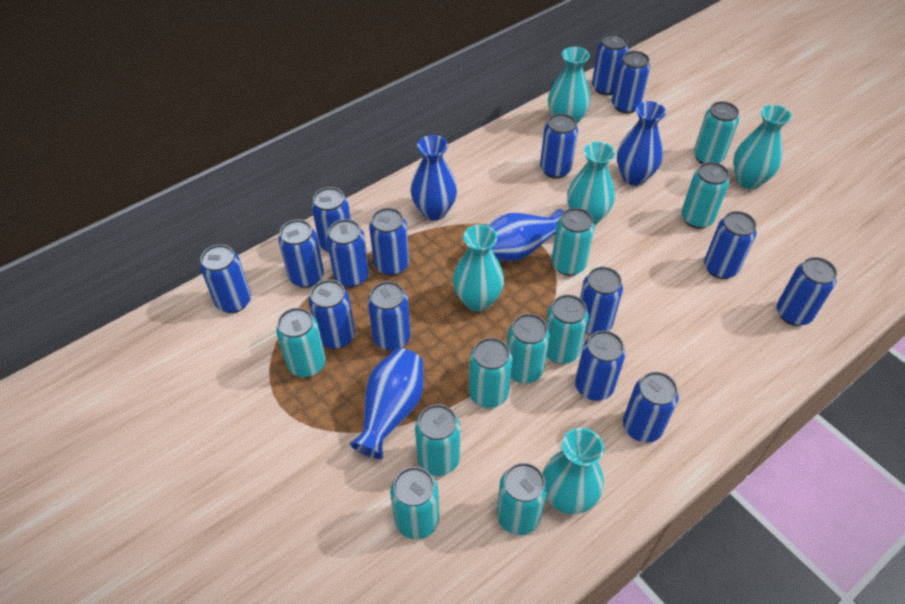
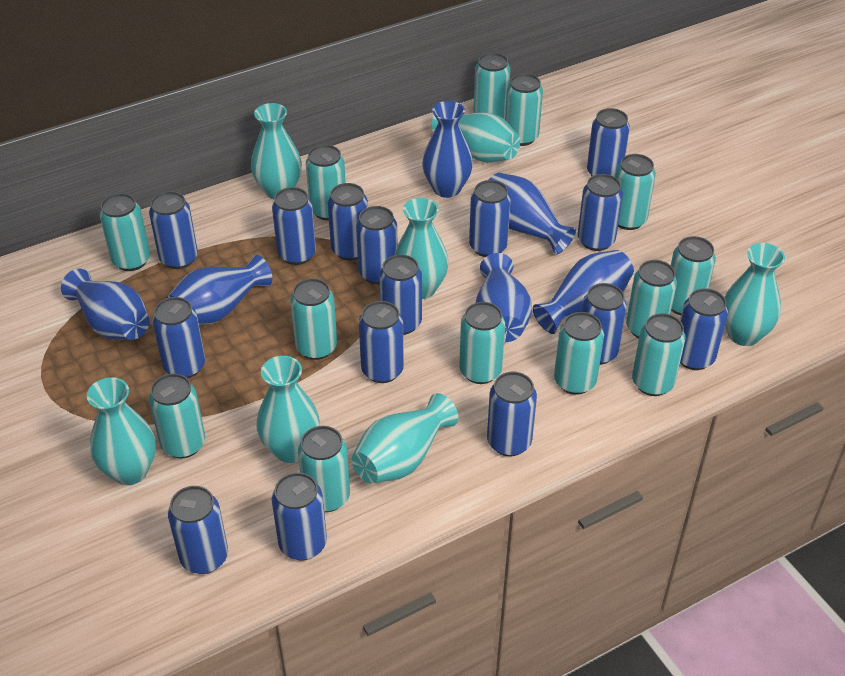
blue vase: 4 -> 6
turquoise can: 10 -> 13
turquoise vase: 5 -> 7

